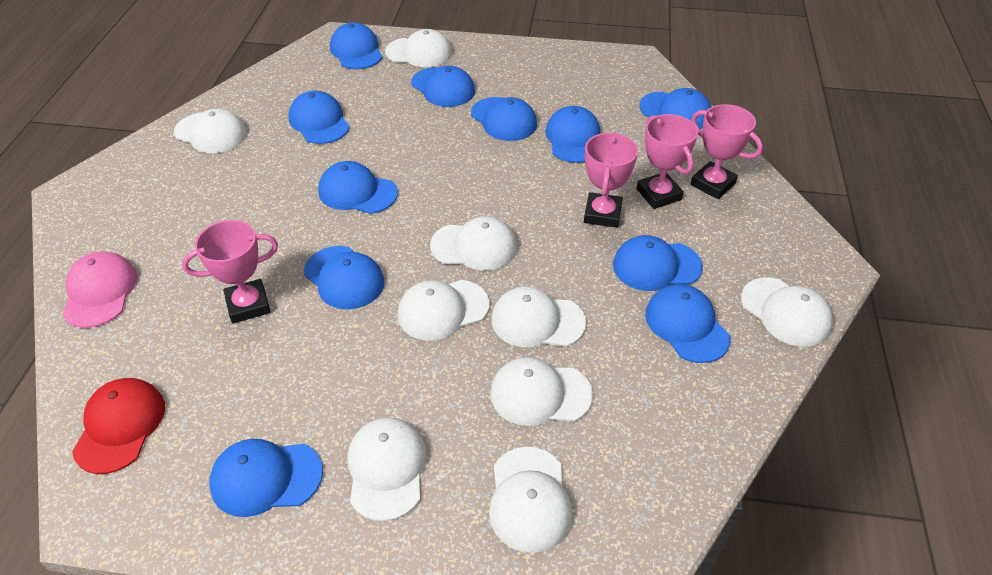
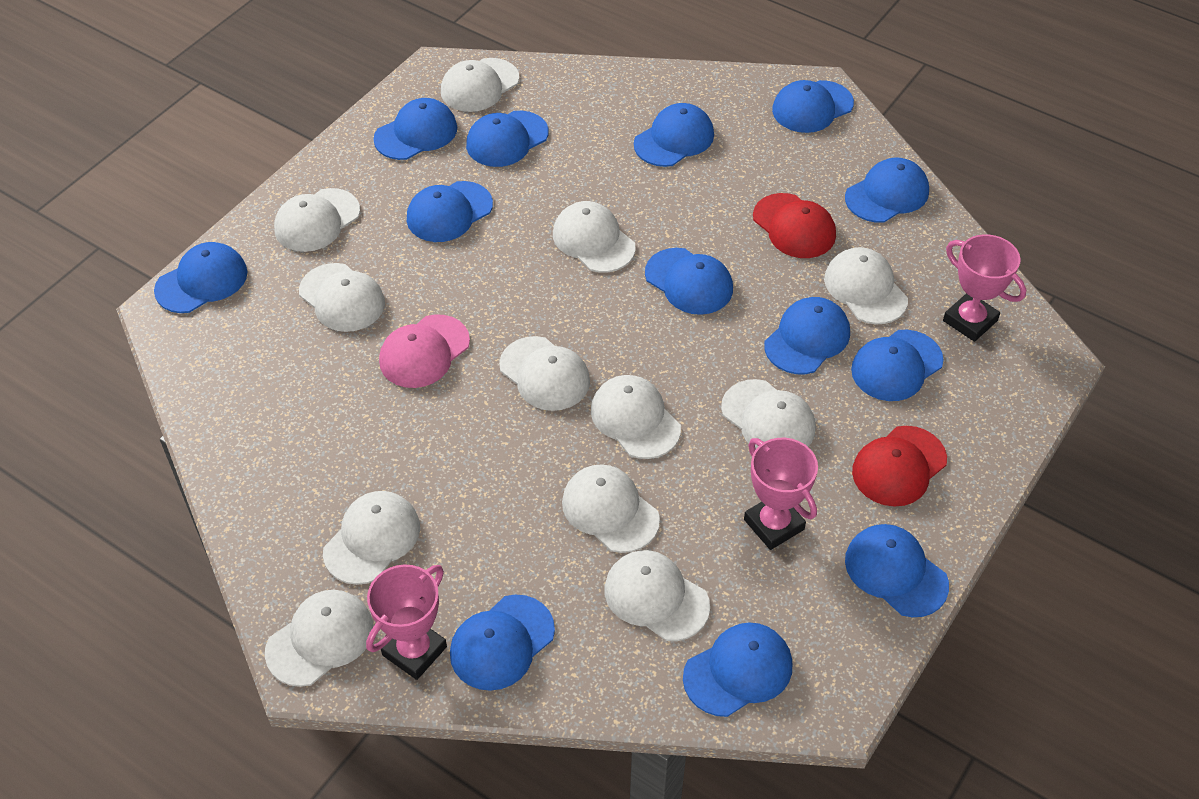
blue cap: 11 -> 13
pink trophy: 4 -> 3
red cap: 1 -> 2
white cap: 9 -> 12

